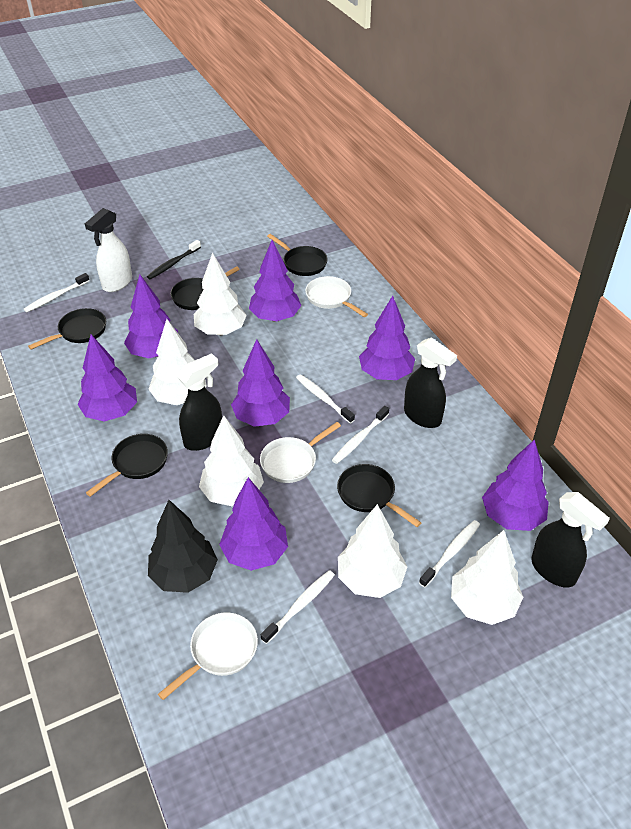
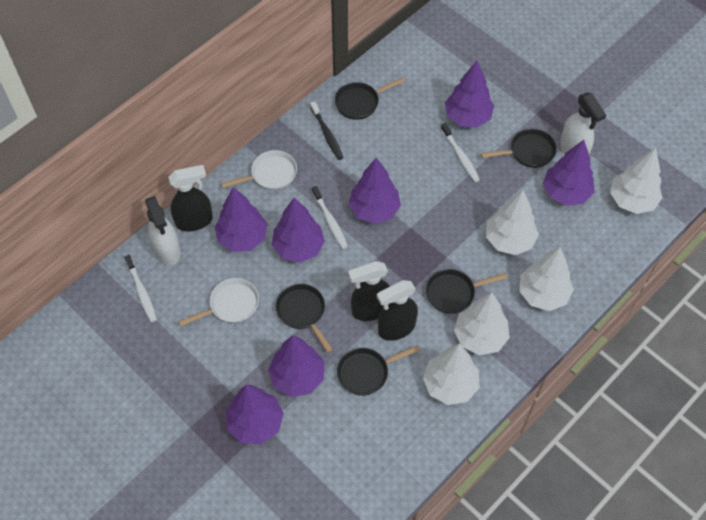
black tree: 1 -> 0
white pan: 3 -> 2
white spray bottle: 1 -> 2
white toothbrush: 5 -> 3

